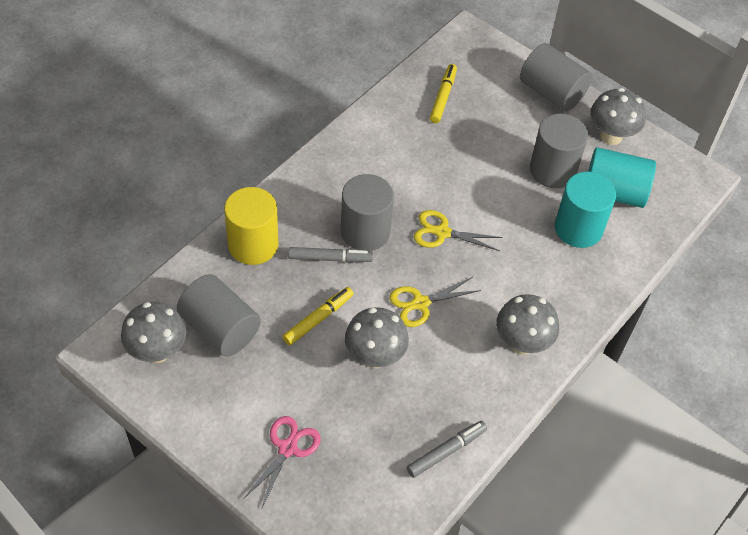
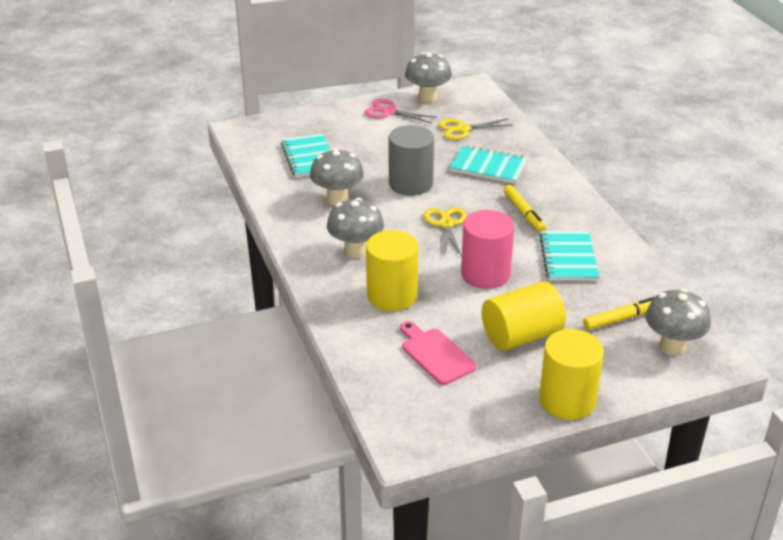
grey cylinder: 4 -> 1
grey marker: 2 -> 0
pink cutting board: 0 -> 1
pink cylinder: 0 -> 1
turquoise cylinder: 2 -> 0
turquoise notebook: 0 -> 3
yellow cylinder: 1 -> 3

